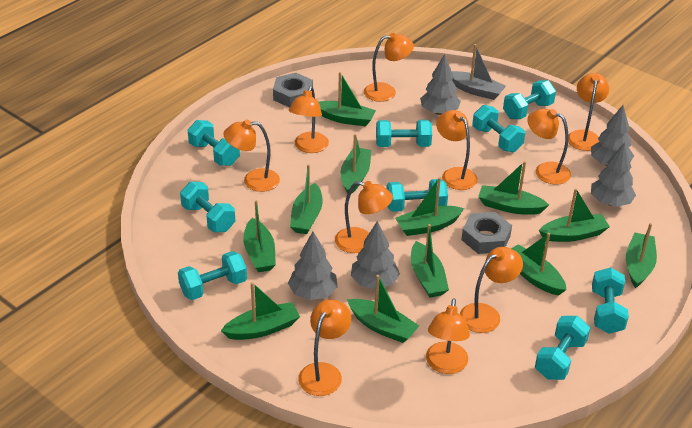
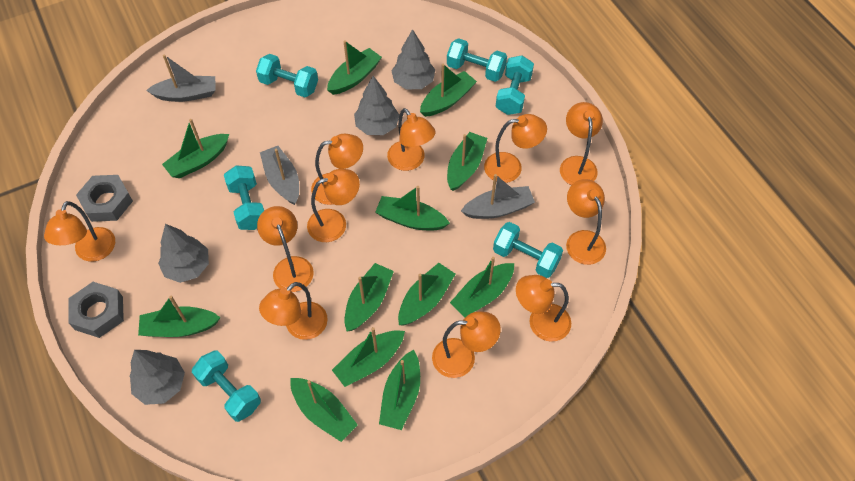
grey boat: 1 -> 3
grey tree: 5 -> 4
orange lamp: 10 -> 11
turquoise dumbbell: 9 -> 6

